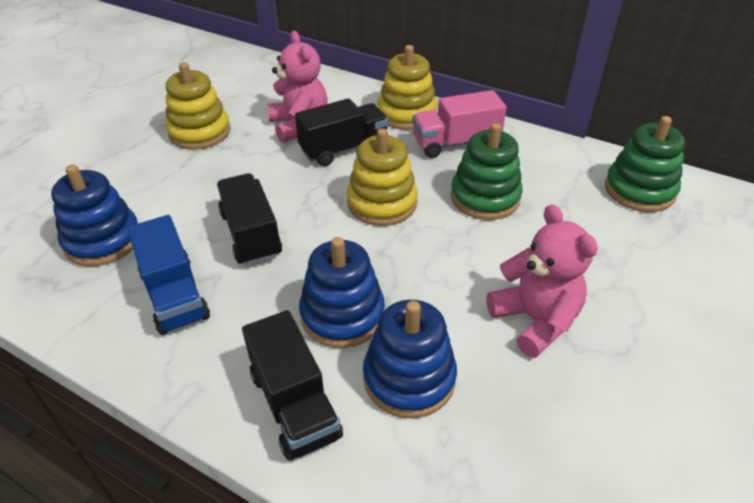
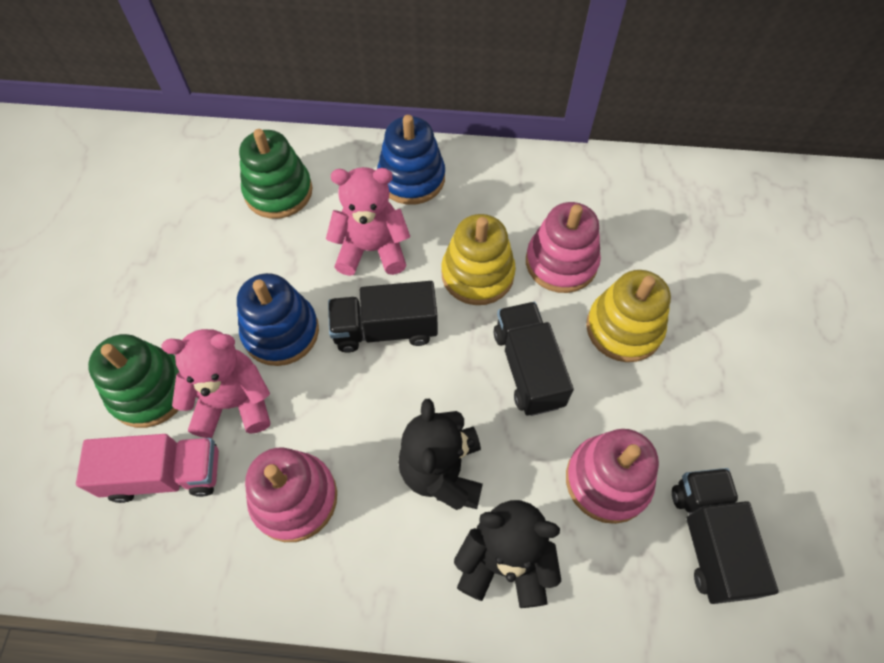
black teddy bear: 0 -> 2
blue stacking toy: 3 -> 2
blue truck: 1 -> 0
pink stacking toy: 0 -> 3
yellow stacking toy: 3 -> 2

